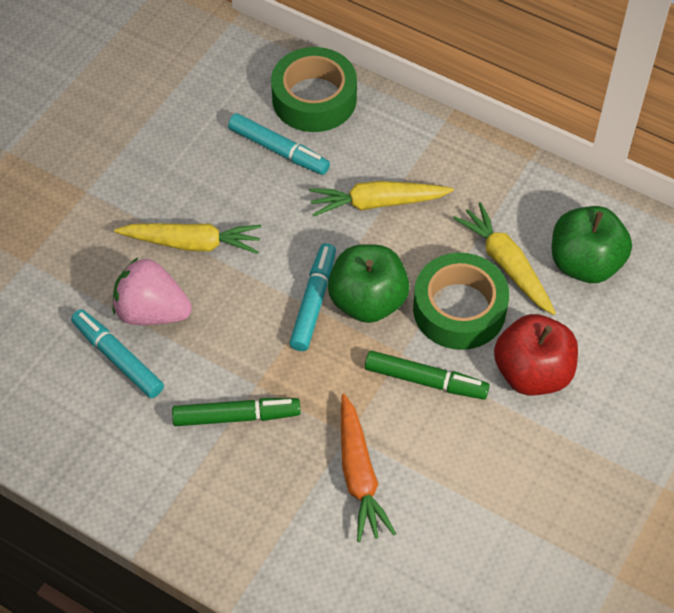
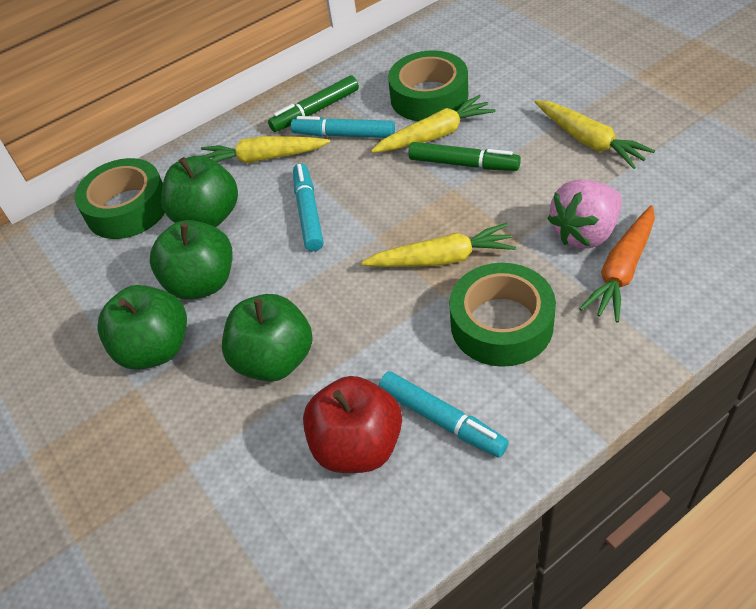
green apple: 2 -> 4
green tape: 2 -> 3
yellow carrot: 3 -> 4

